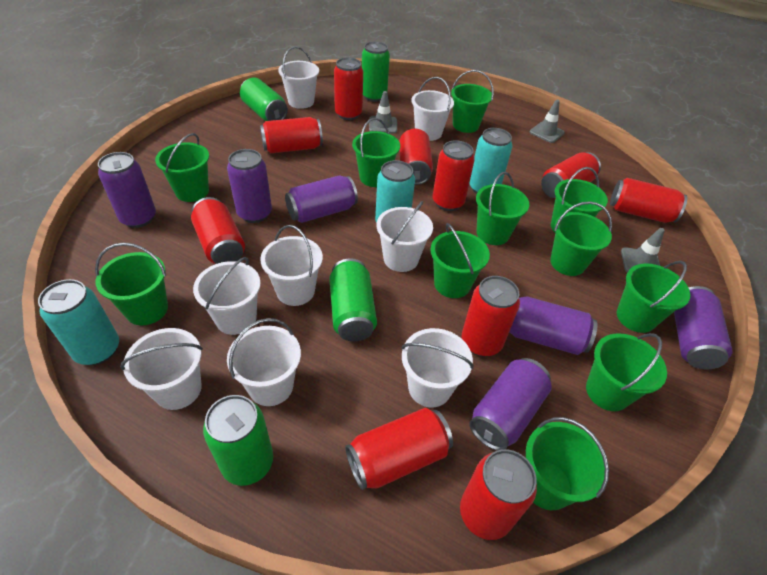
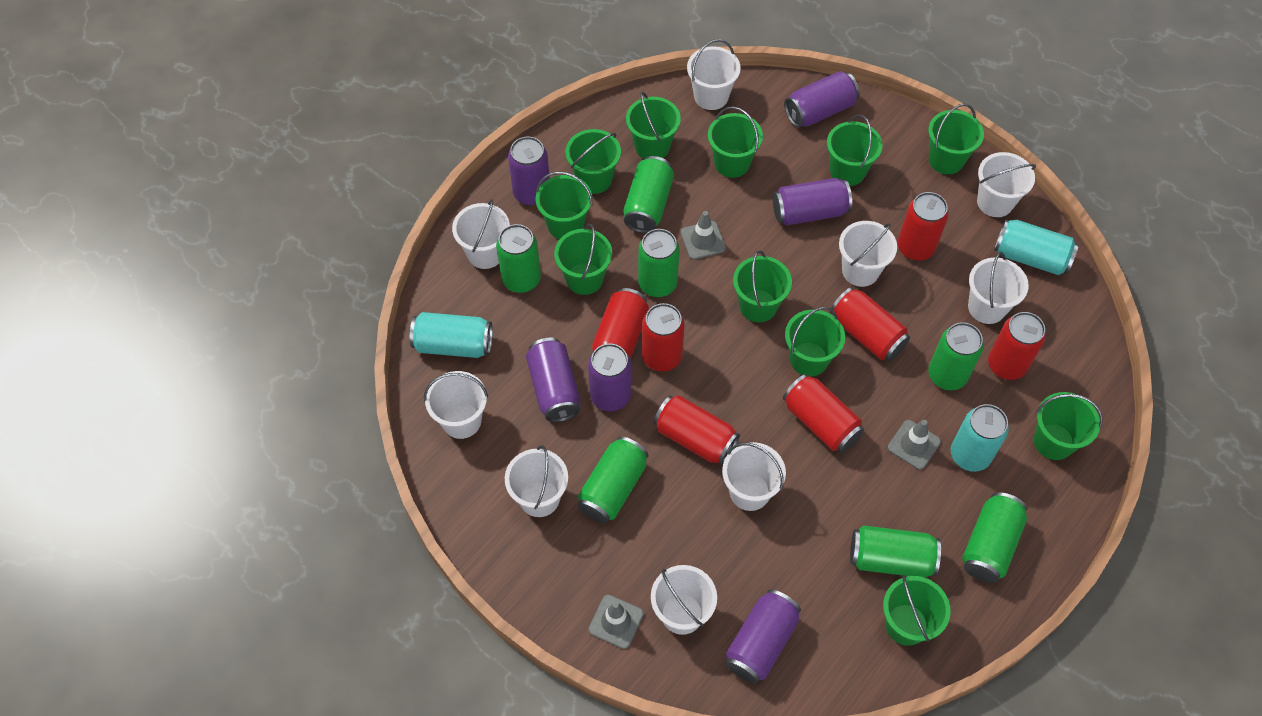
green can: 4 -> 7
red can: 10 -> 7
white bucket: 8 -> 9

